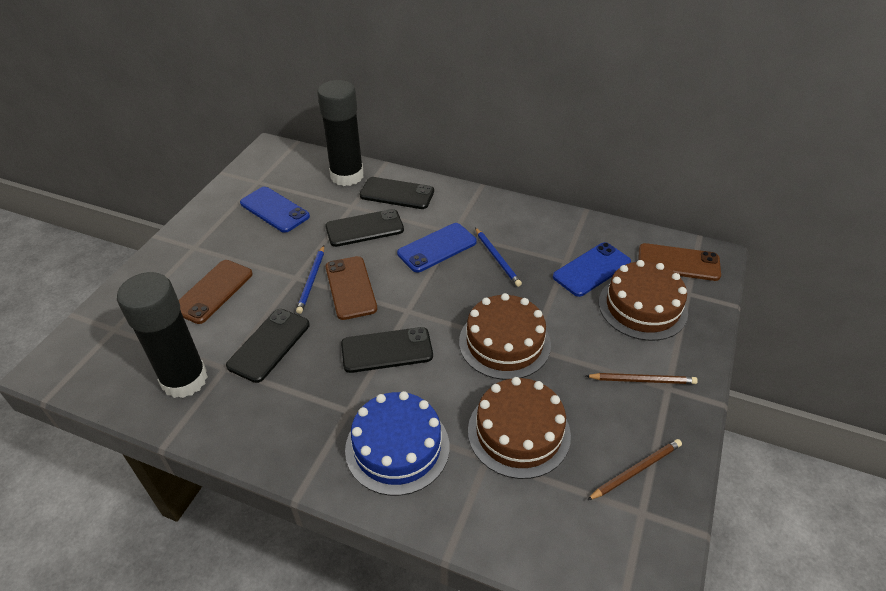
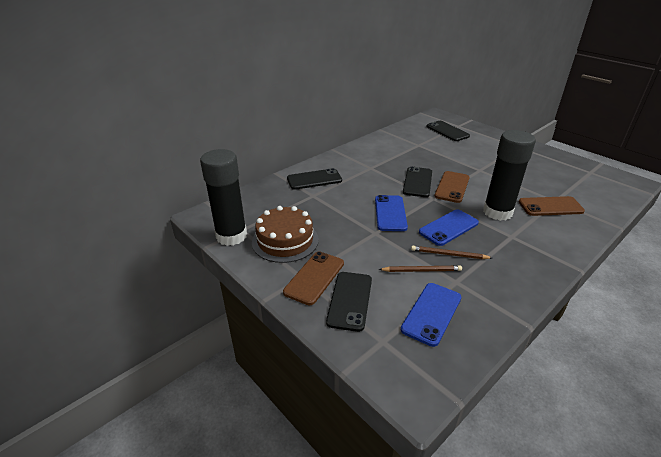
blue cake: 1 -> 0
blue pencil: 2 -> 0
brown cake: 3 -> 1

